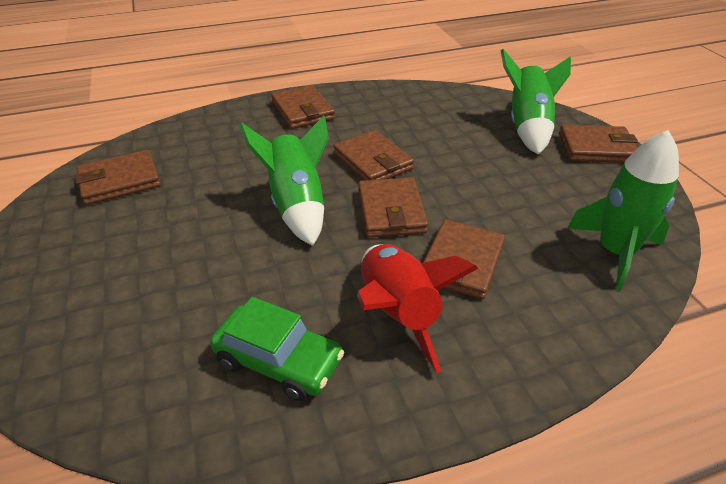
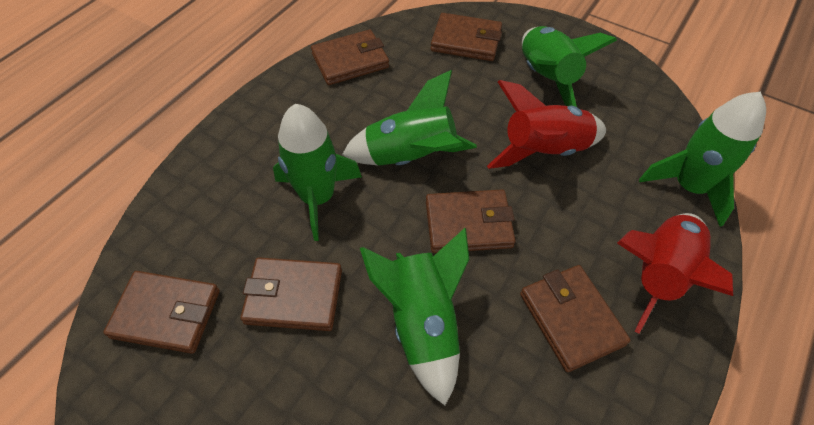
green car: 1 -> 0
green rocket: 3 -> 5
red rocket: 1 -> 2

